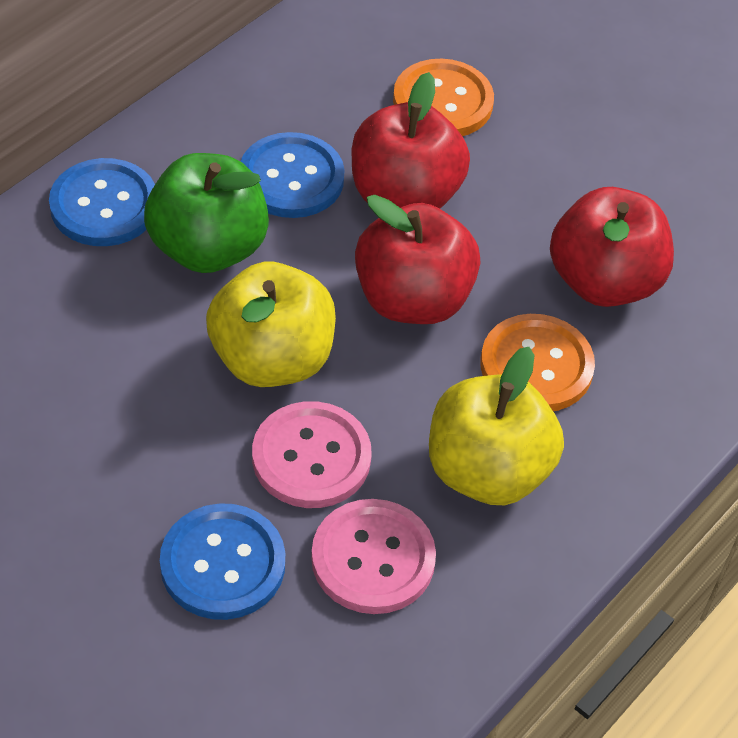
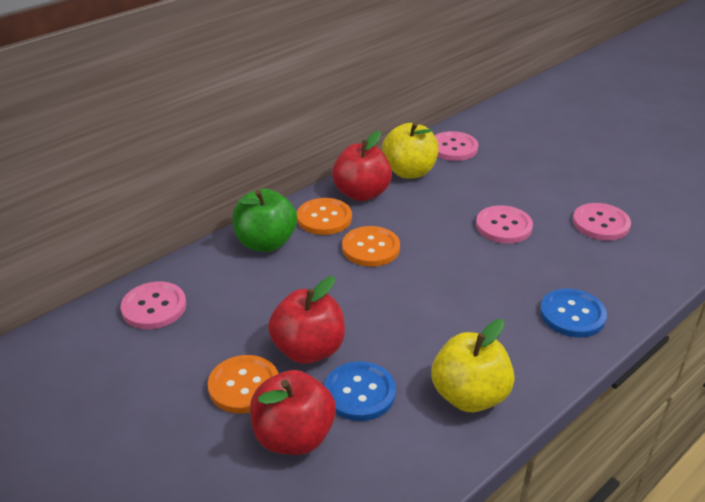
blue button: 3 -> 2
orange button: 2 -> 3
pink button: 2 -> 4

